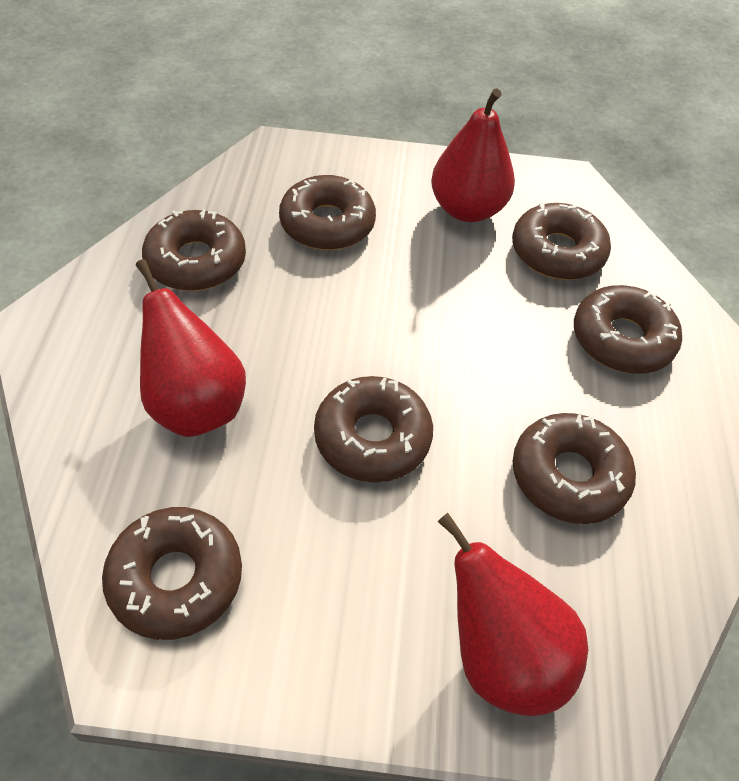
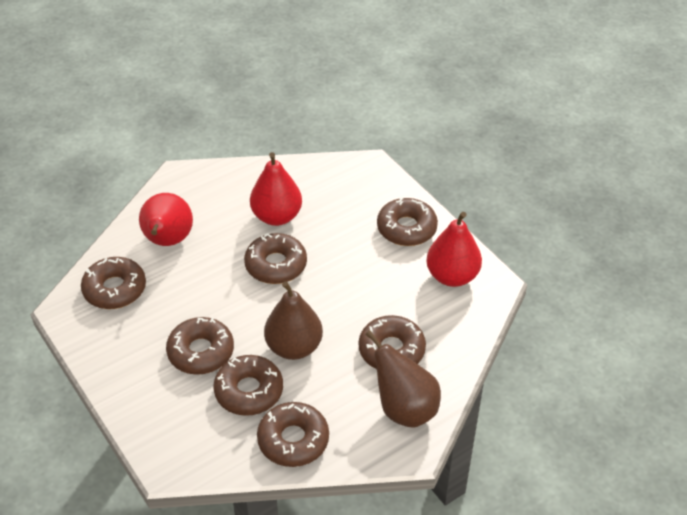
brown pear: 0 -> 2

